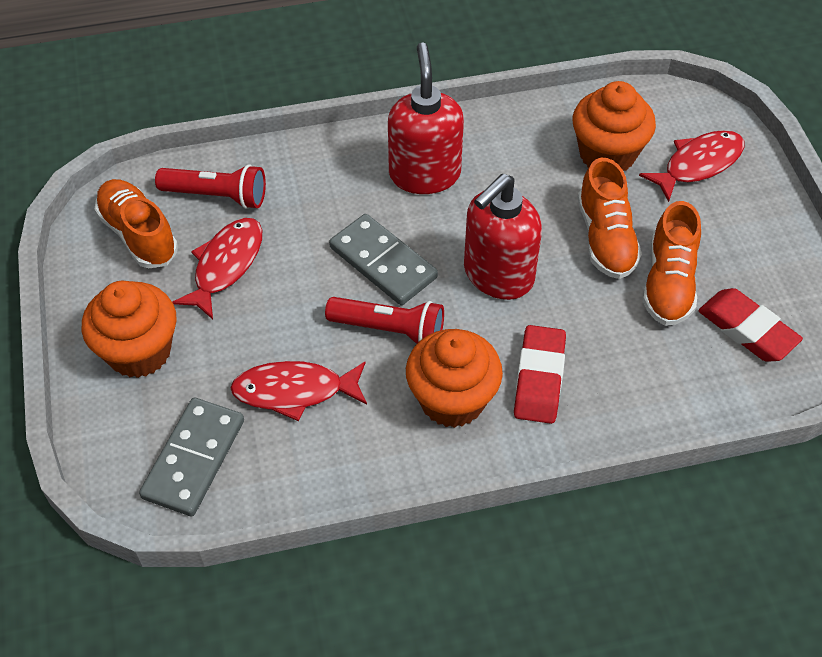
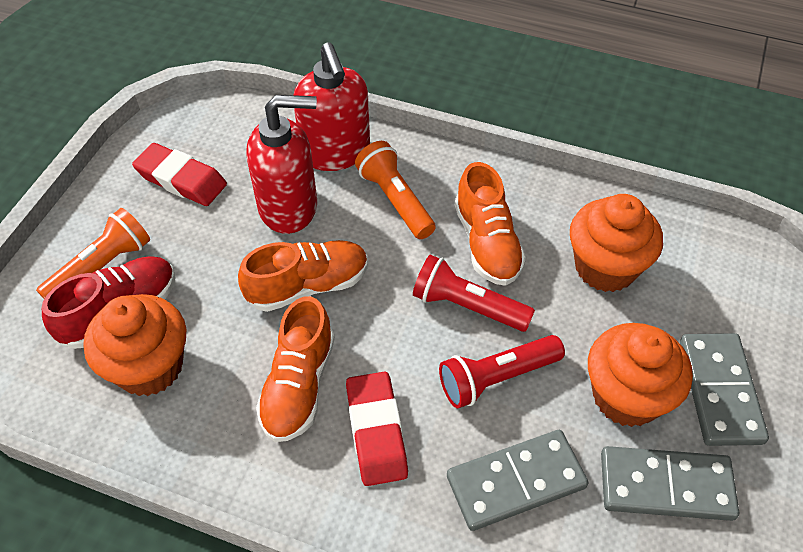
grey domino: 2 -> 3
orange flashlight: 0 -> 2
red fish: 3 -> 0
red shoe: 0 -> 1

